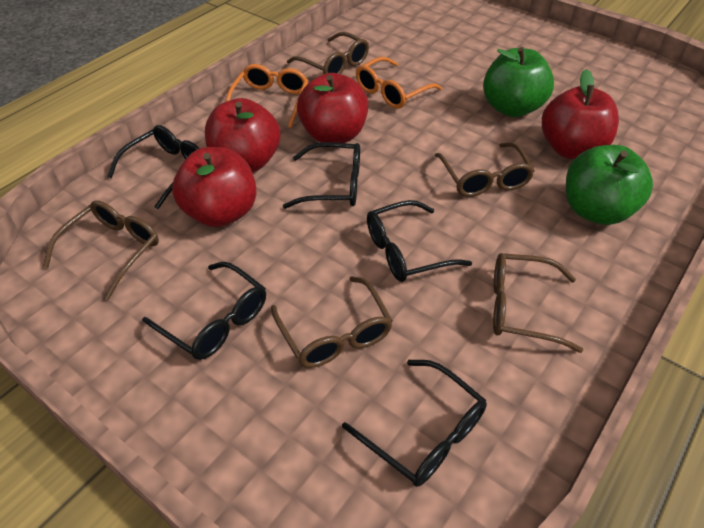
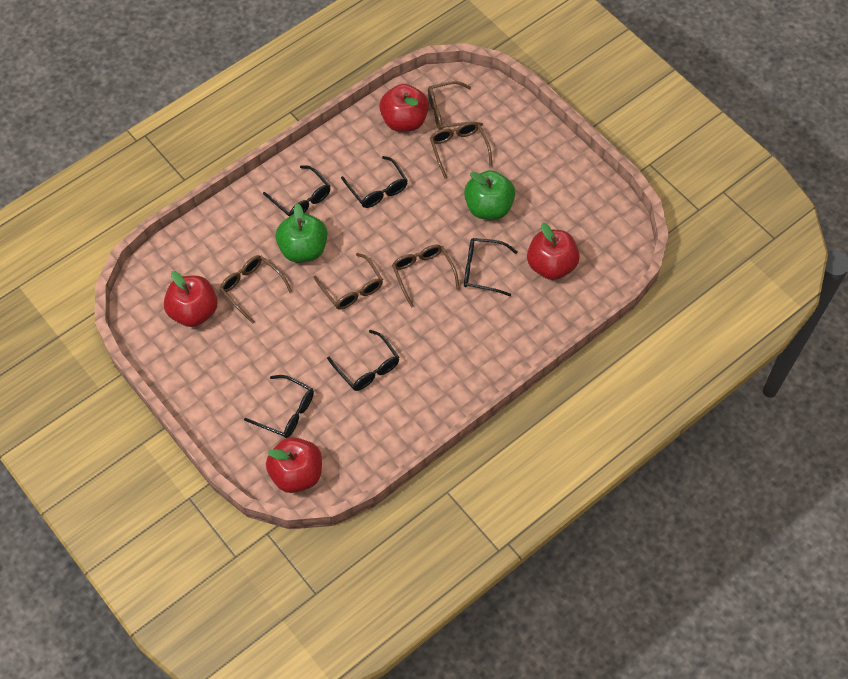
orange glasses: 2 -> 0

